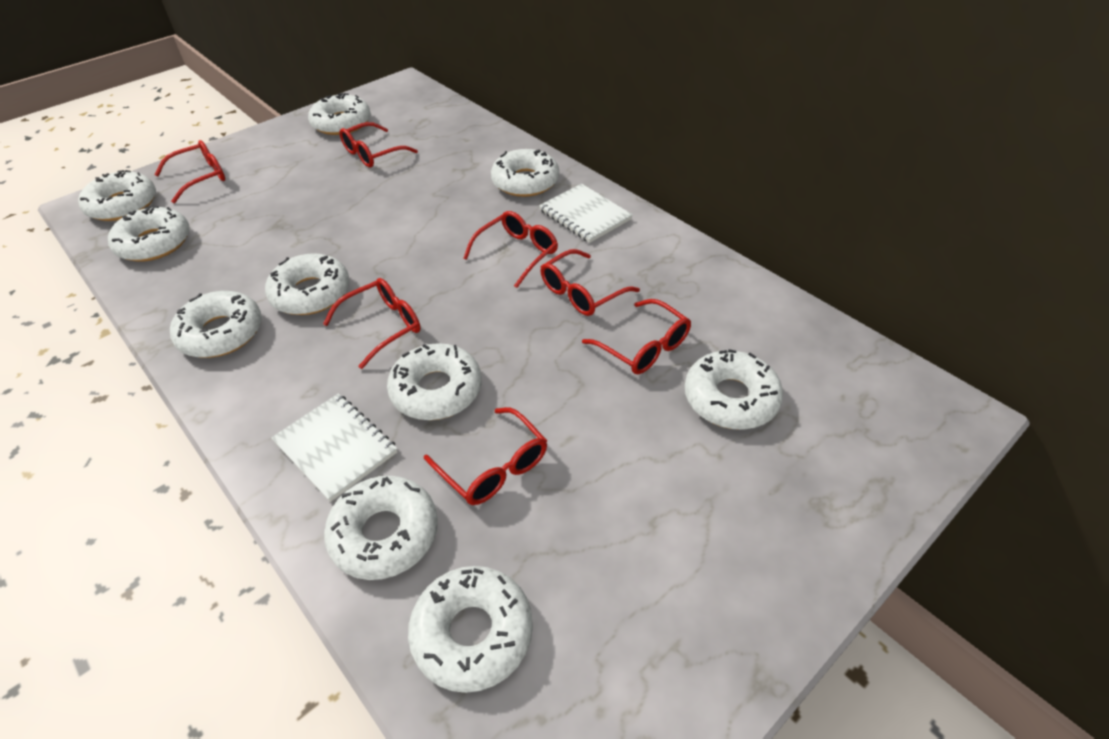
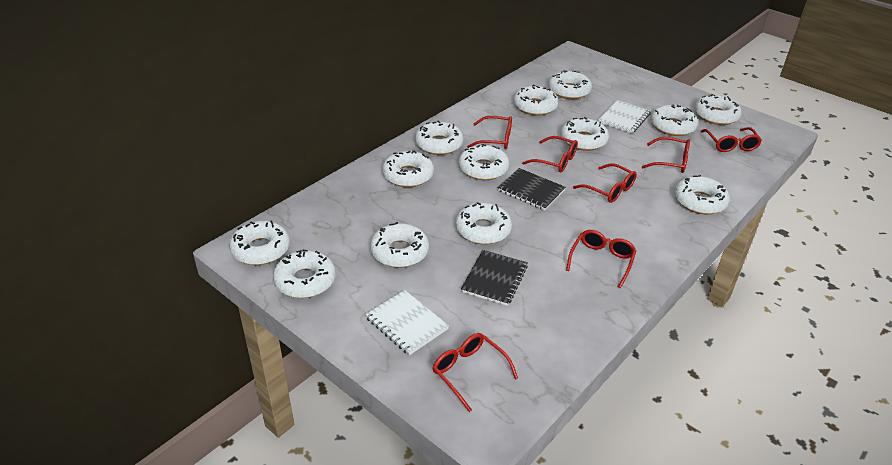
black notebook: 0 -> 2
white donut: 10 -> 13

